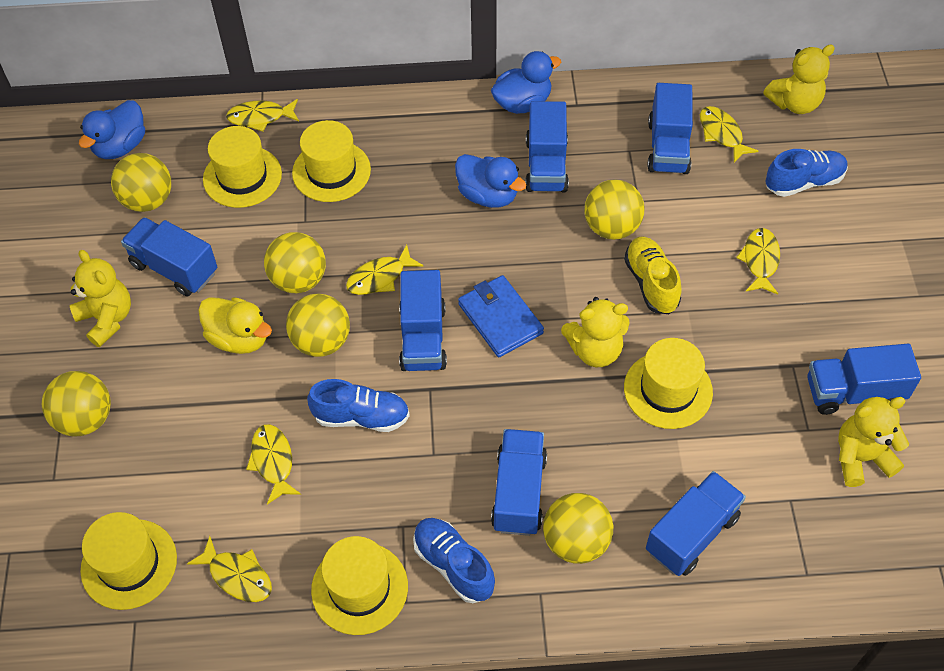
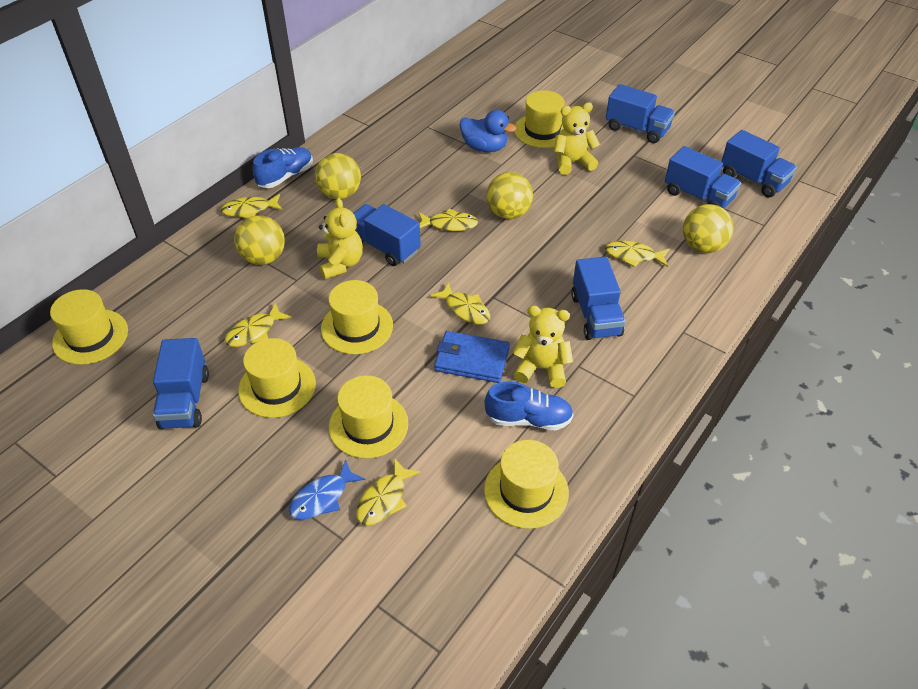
blue duck: 3 -> 1
blue fish: 0 -> 1
blue shoe: 3 -> 2
blue truck: 7 -> 6
yellow ball: 6 -> 4
yellow duck: 1 -> 0
yellow hat: 5 -> 6
yellow shoe: 1 -> 0
yellow teddy bear: 4 -> 3

